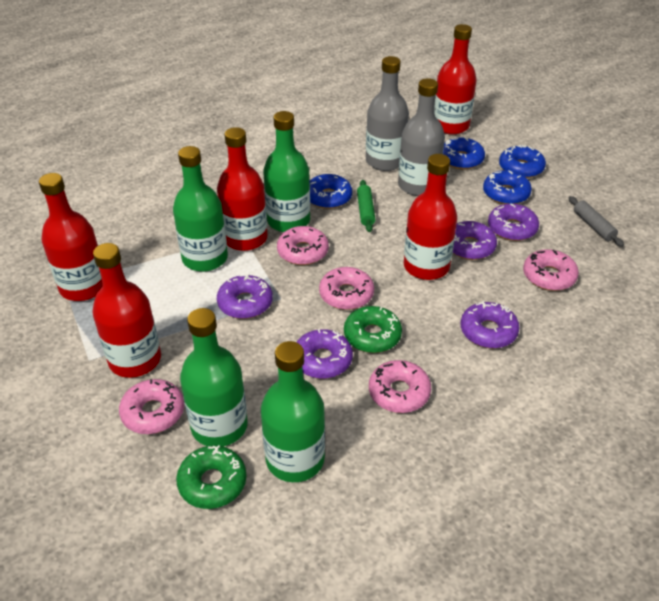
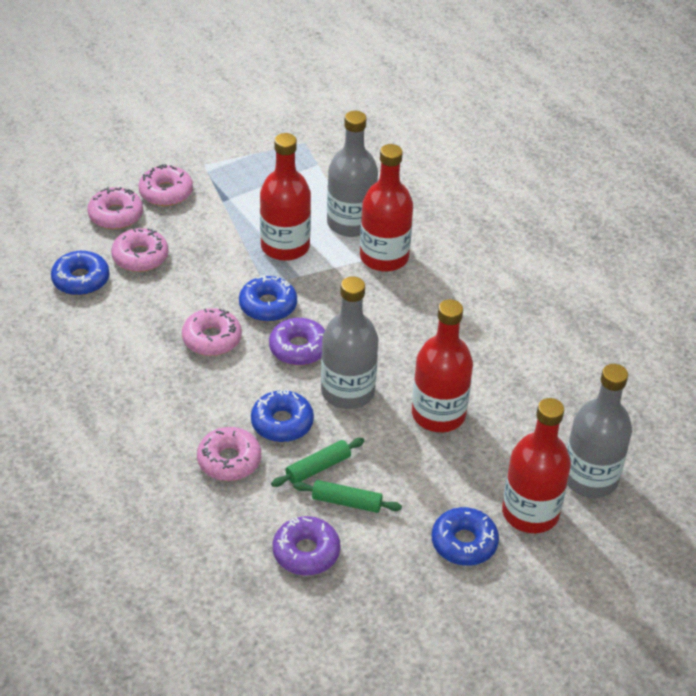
green bottle: 4 -> 0
green donut: 2 -> 0
green rolling pin: 1 -> 2
grey bottle: 2 -> 3
grey rolling pin: 1 -> 0
purple donut: 5 -> 2
red bottle: 5 -> 4

